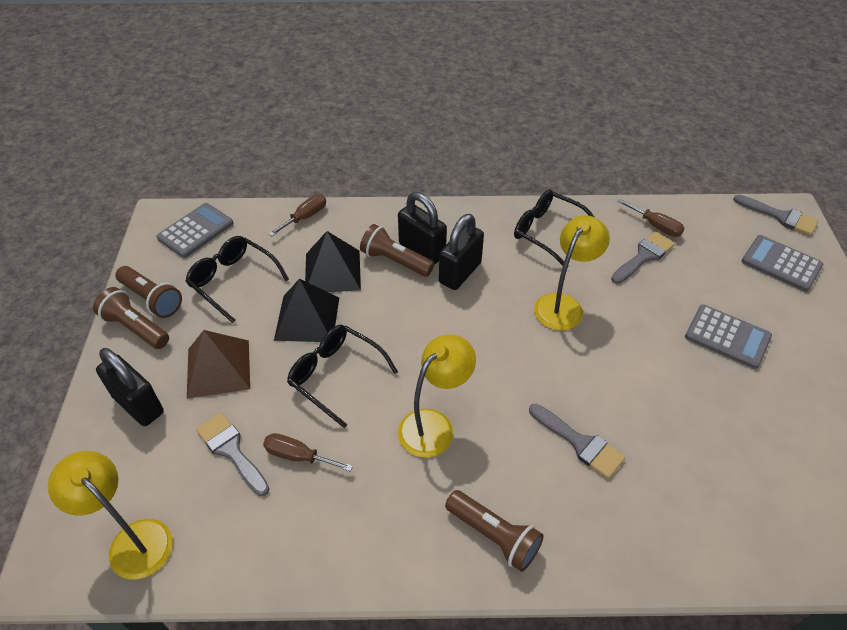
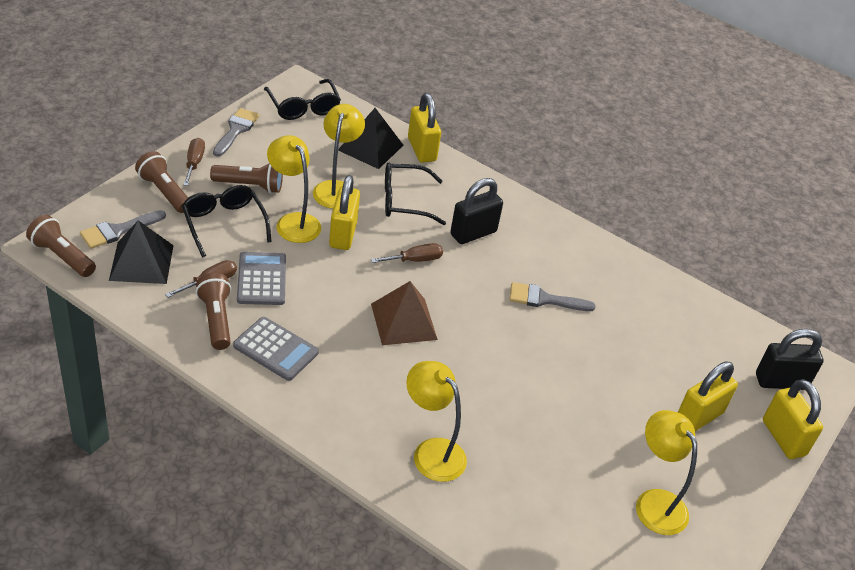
black padlock: 3 -> 2
grey brush: 4 -> 3
grey calculator: 3 -> 2
yellow lamp: 3 -> 4
yellow padlock: 0 -> 4

